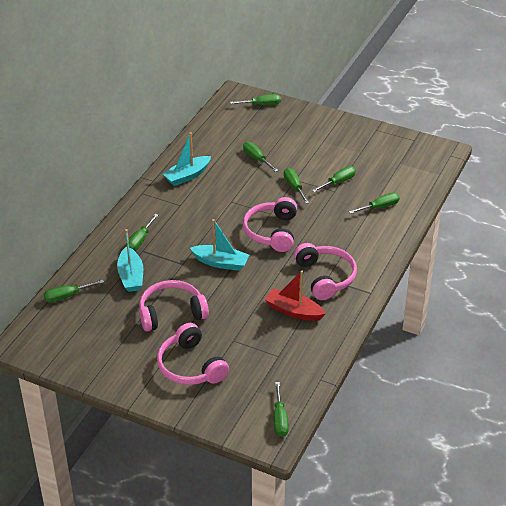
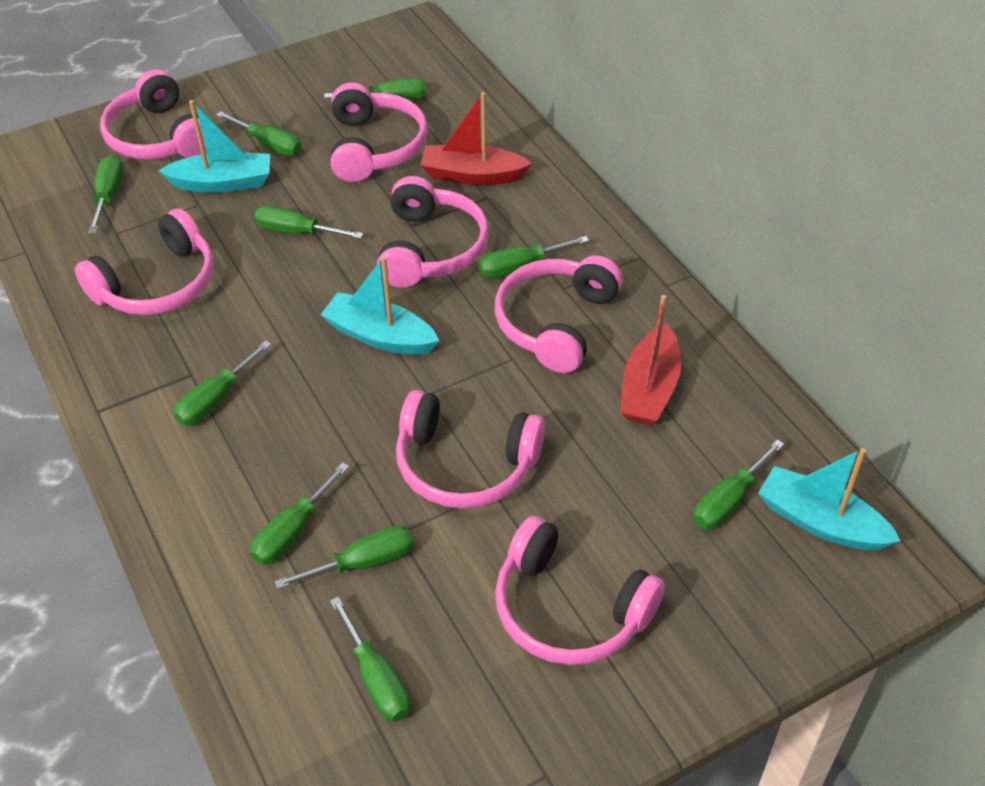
green screwdriver: 8 -> 10
pink headphones: 4 -> 7
red boat: 1 -> 2

